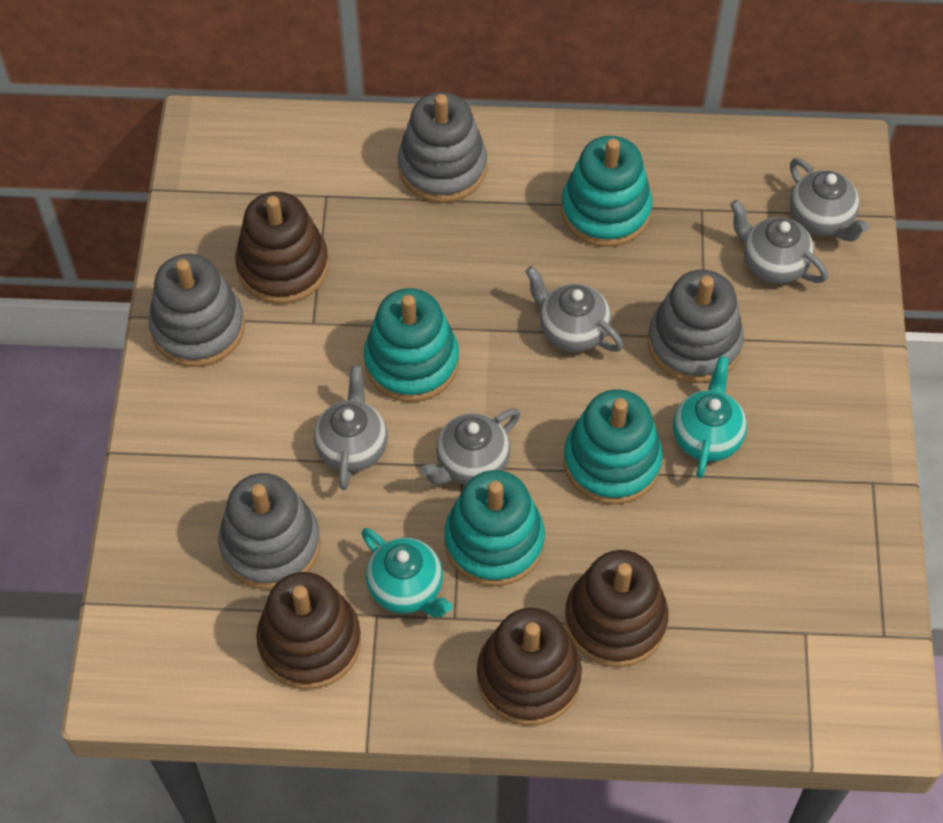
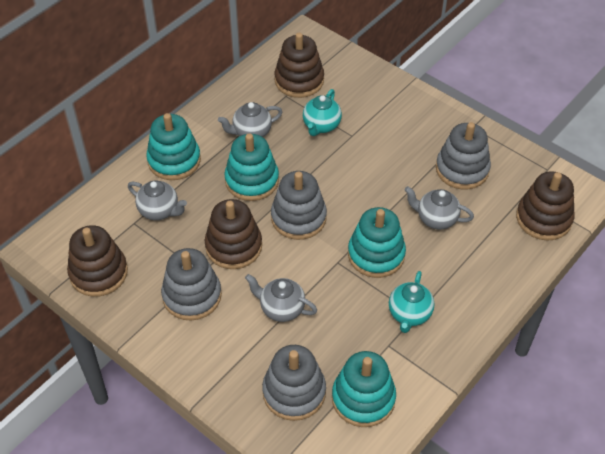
grey teapot: 5 -> 4

